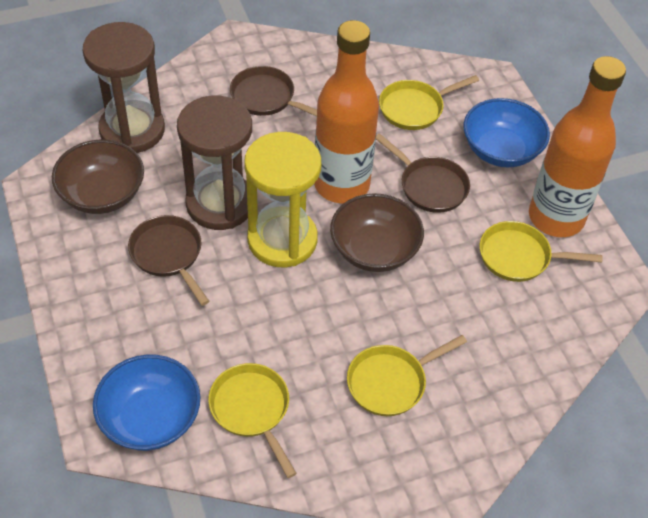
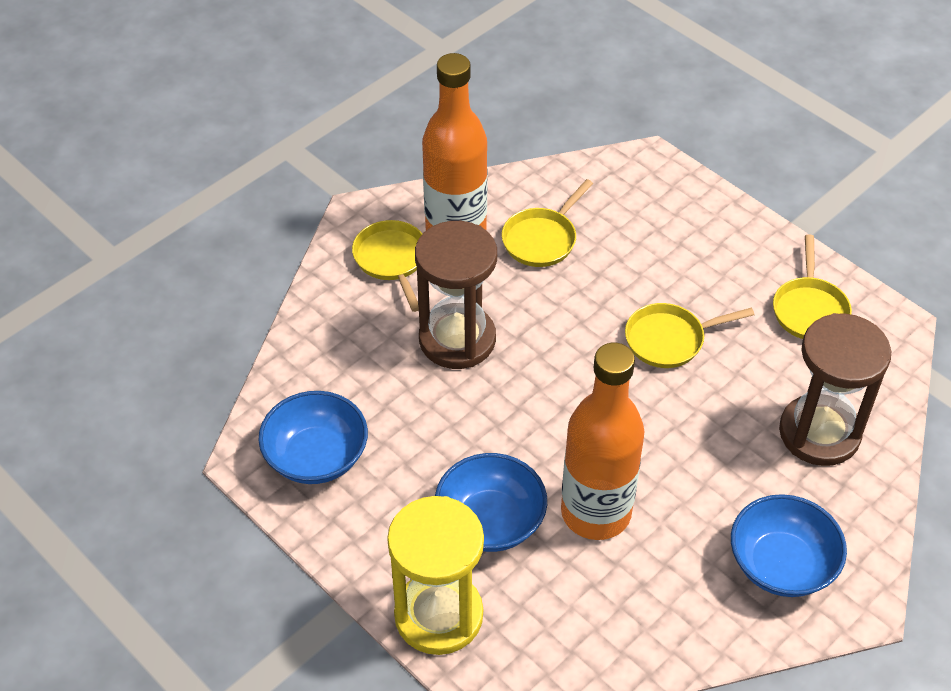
blue bowl: 2 -> 3
brown bowl: 2 -> 0
brown pan: 3 -> 0

